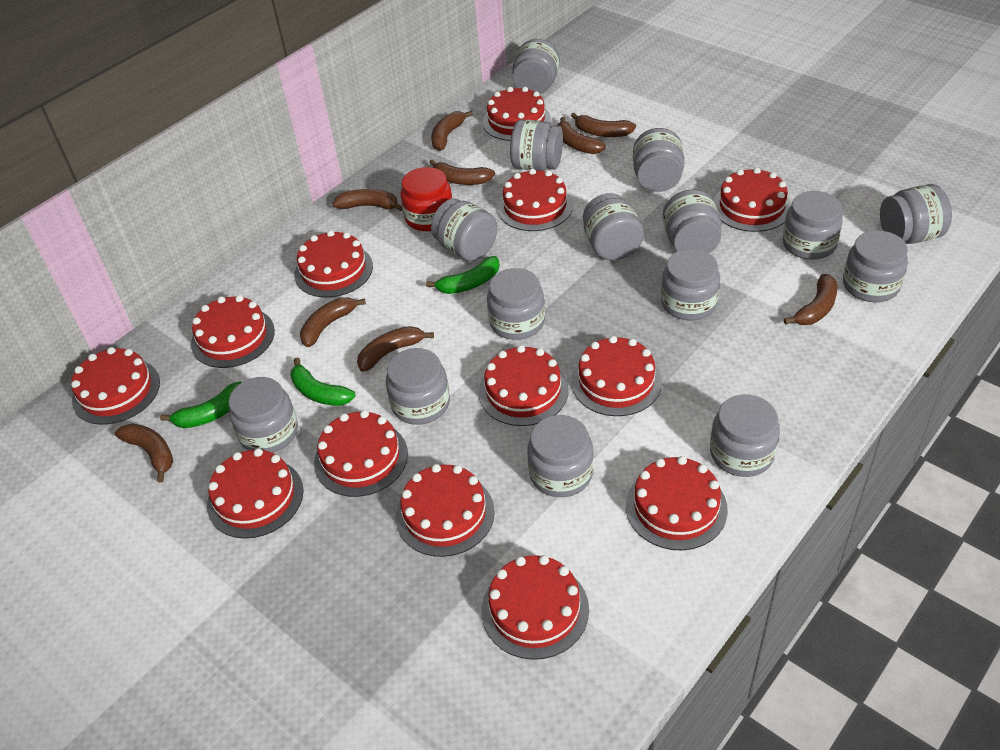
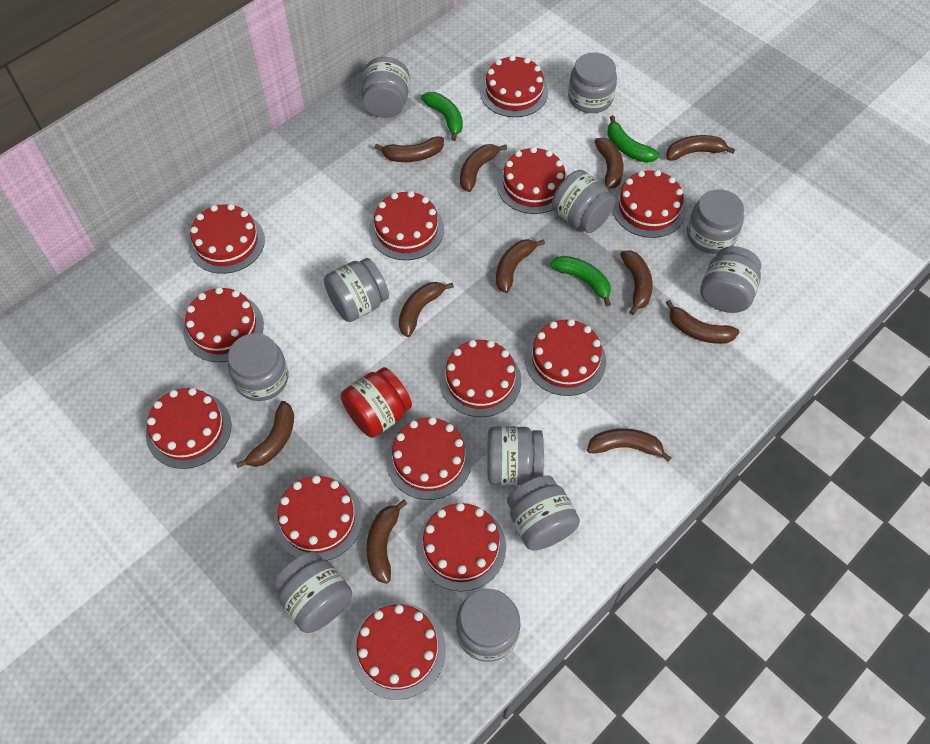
brown banana: 9 -> 11
grey jar: 15 -> 11

